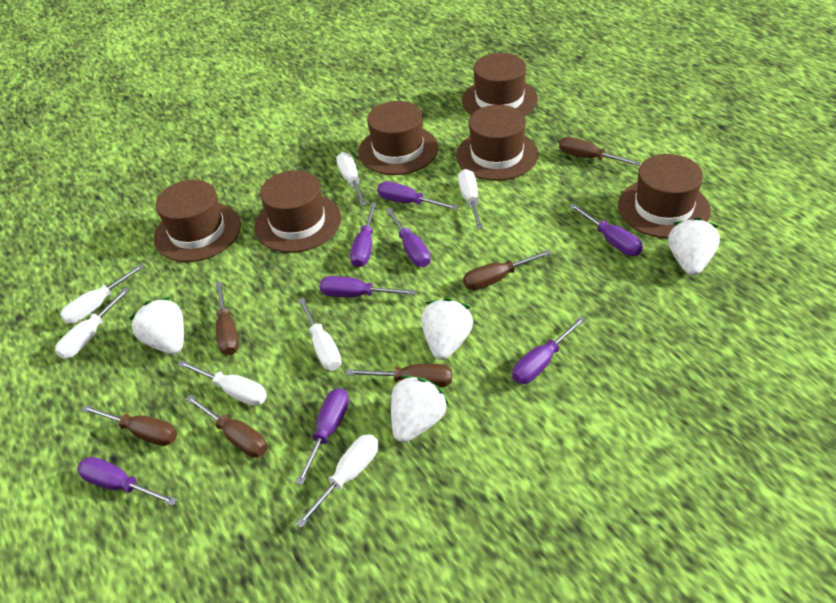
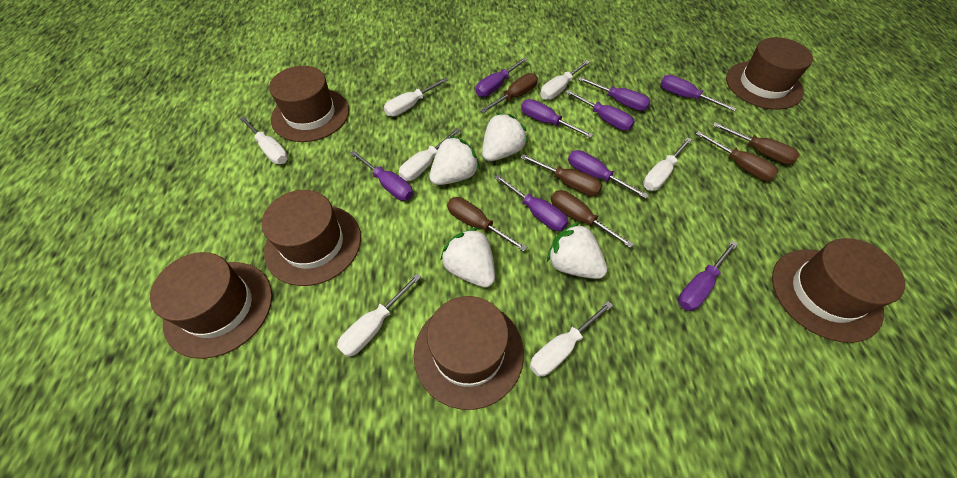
purple screwdriver: 8 -> 9

